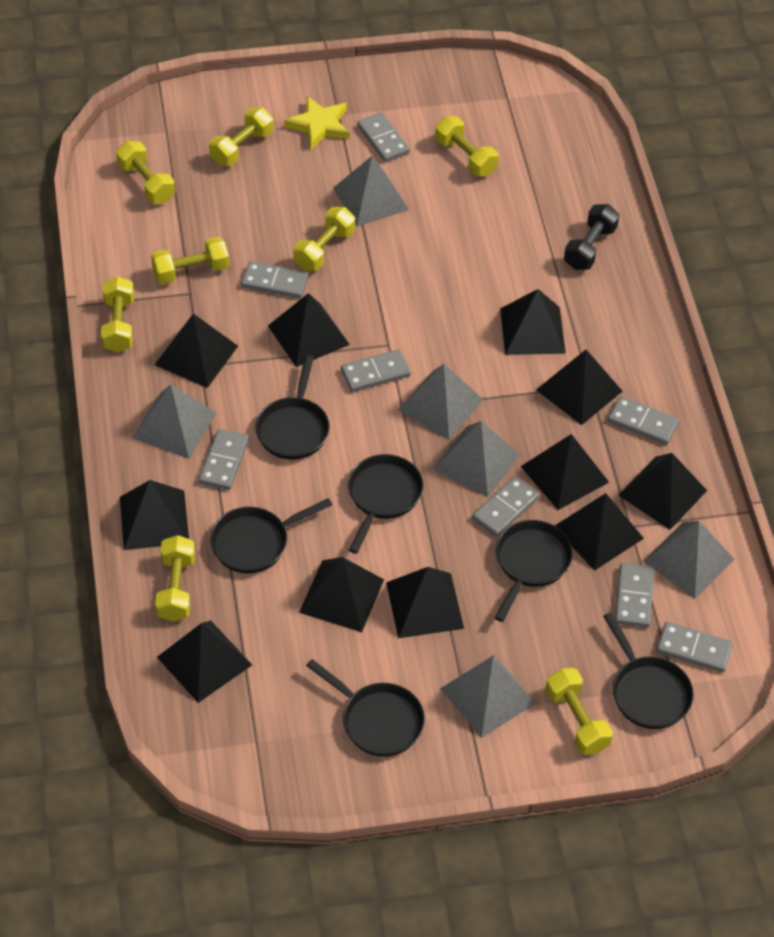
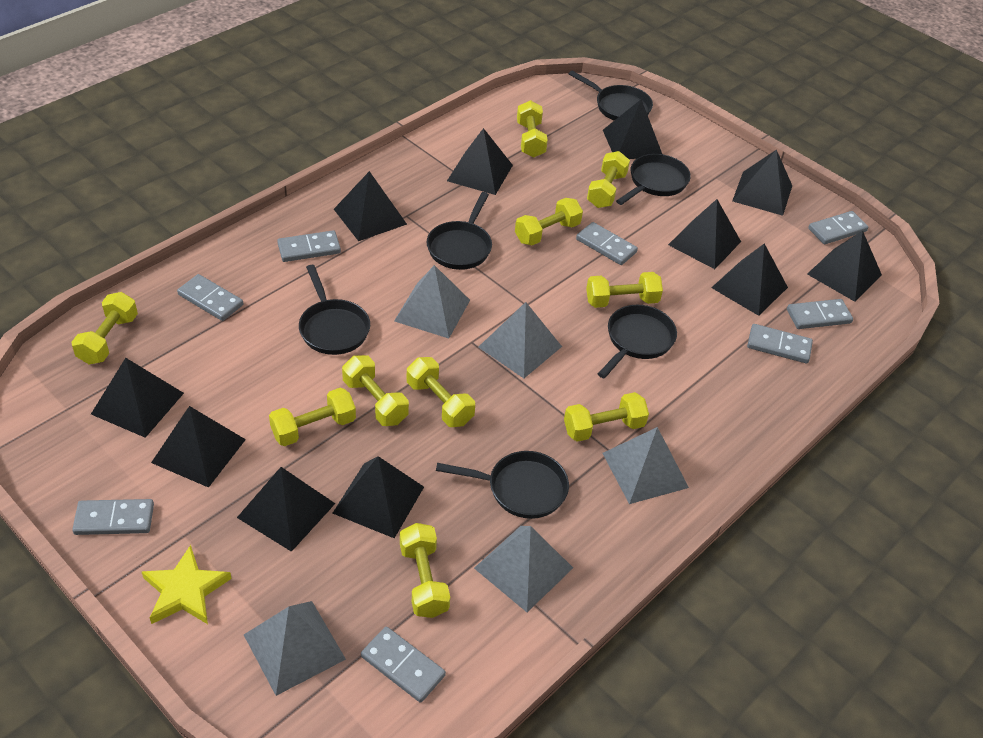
black dumbbell: 1 -> 0
grey pyramid: 6 -> 5
yellow dumbbell: 8 -> 10

